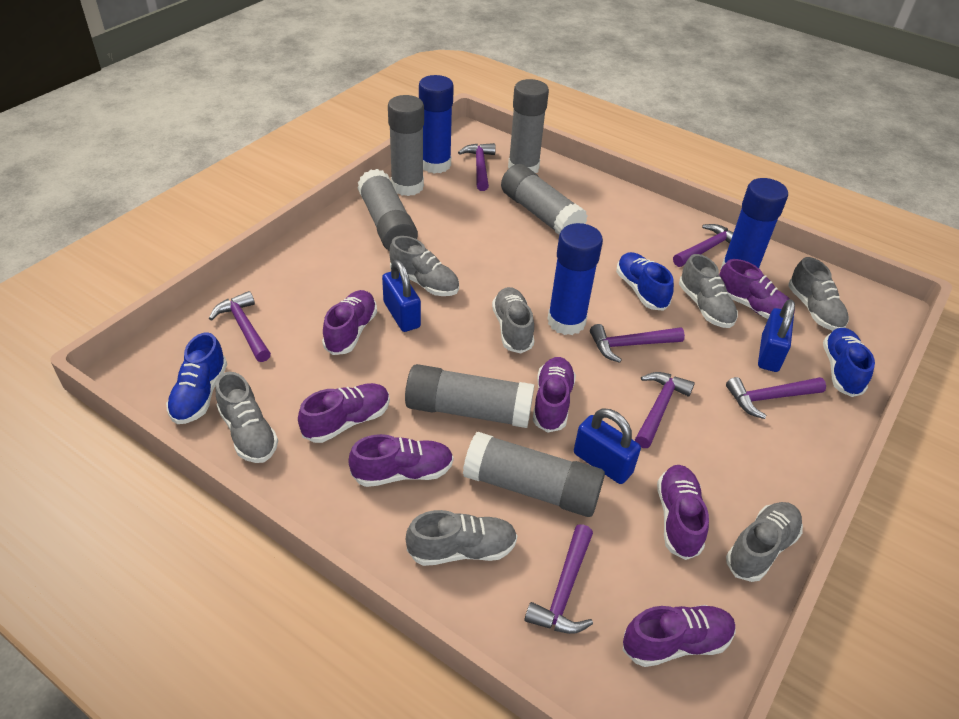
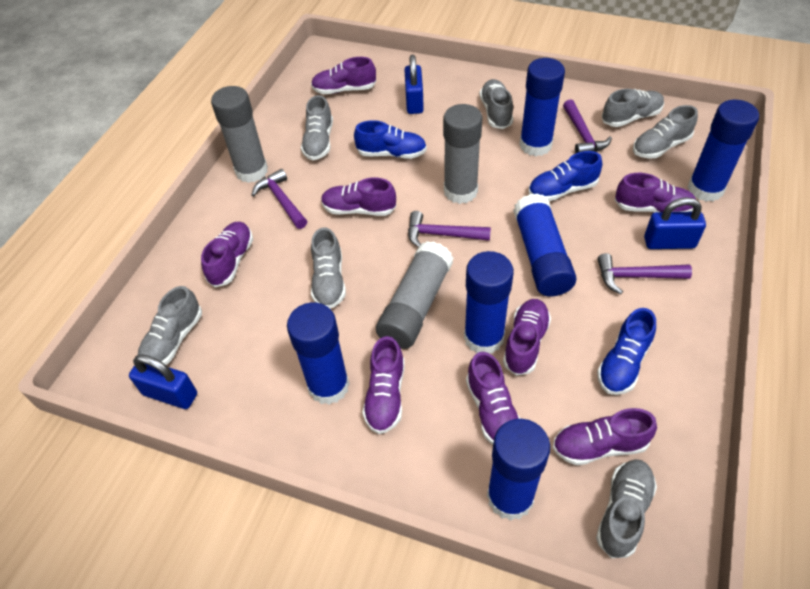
blue glue stick: 3 -> 6
grey glue stick: 6 -> 3
purple hammer: 7 -> 4
purple shoe: 7 -> 8

